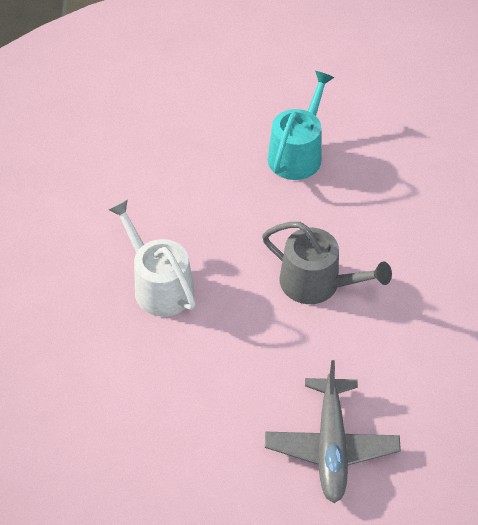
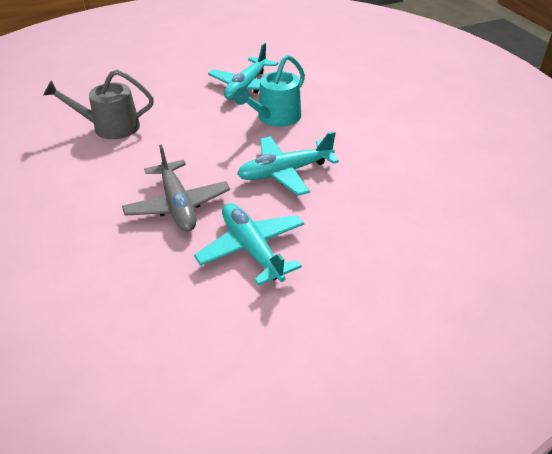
turquoise plane: 0 -> 3
white watering can: 1 -> 0

